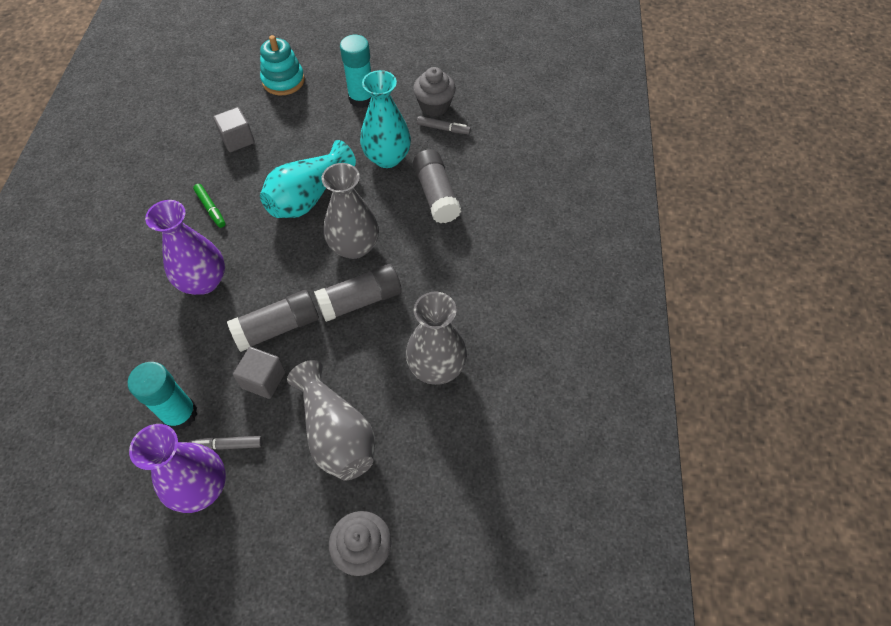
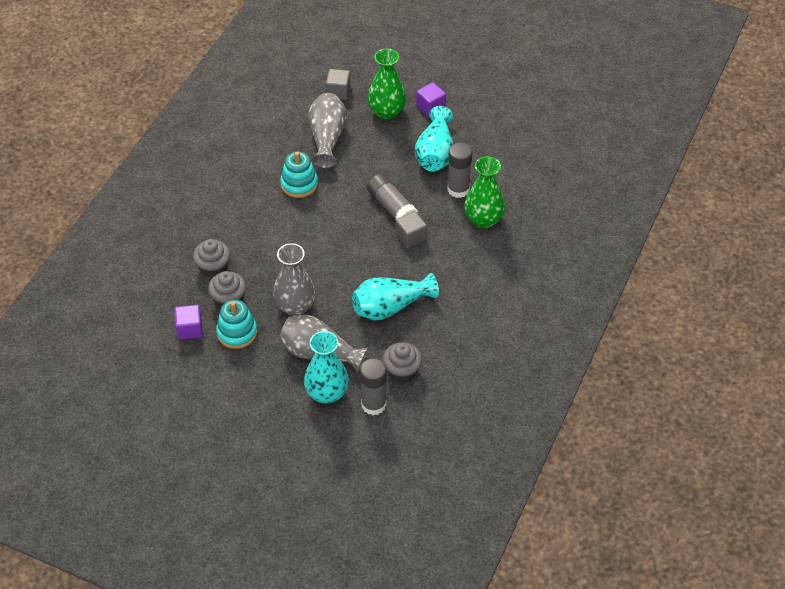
green marker: 1 -> 0
green vase: 0 -> 2
grey cupcake: 2 -> 3
grey marker: 2 -> 0
purple cube: 0 -> 2
purple vase: 2 -> 0
turquoise glue stick: 2 -> 0
turquoise stacking toy: 1 -> 2
turquoise vase: 2 -> 3

